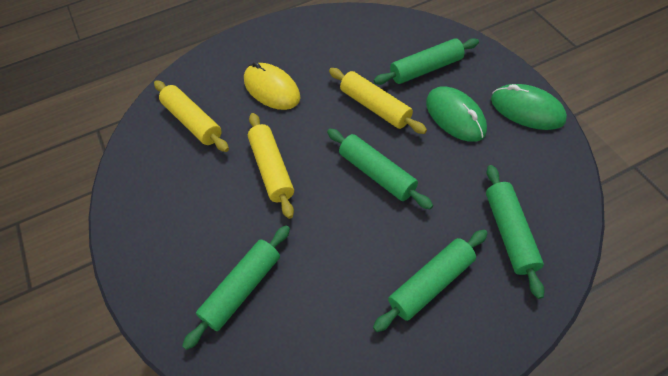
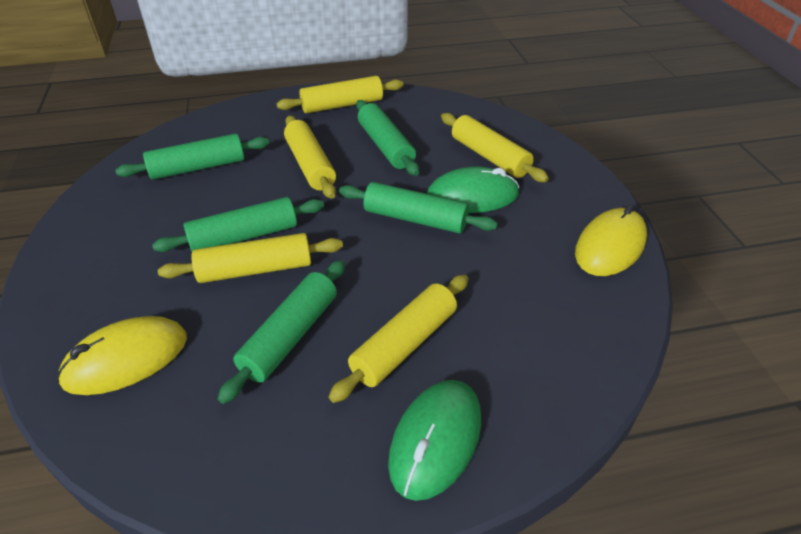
yellow mouse: 1 -> 2
yellow rolling pin: 3 -> 5

